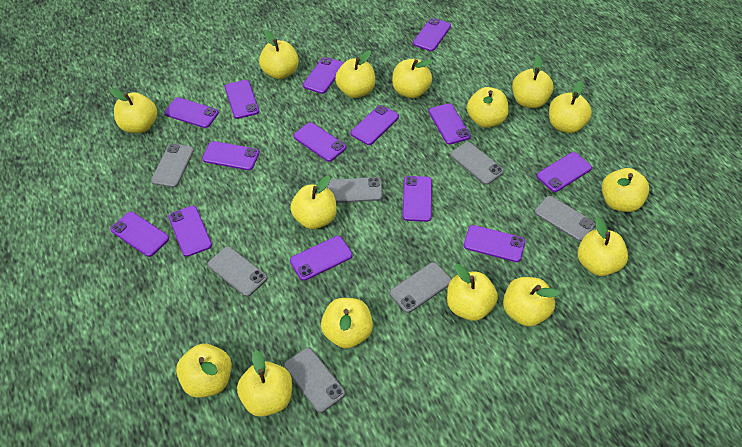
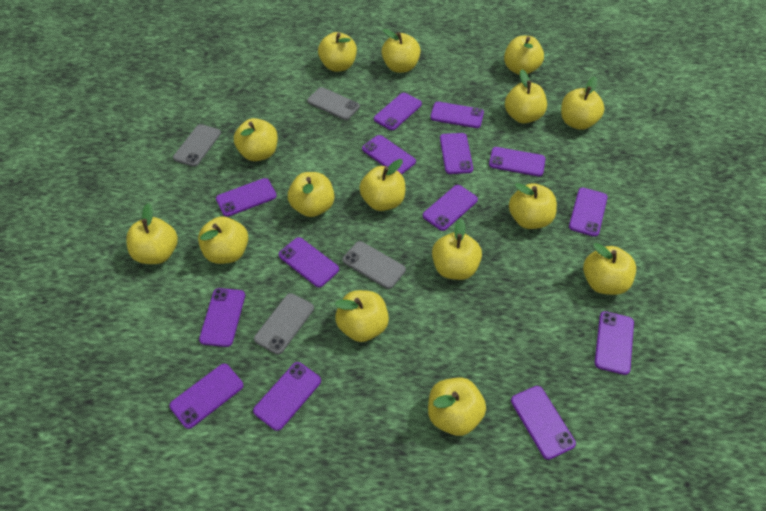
grey phone: 7 -> 4

